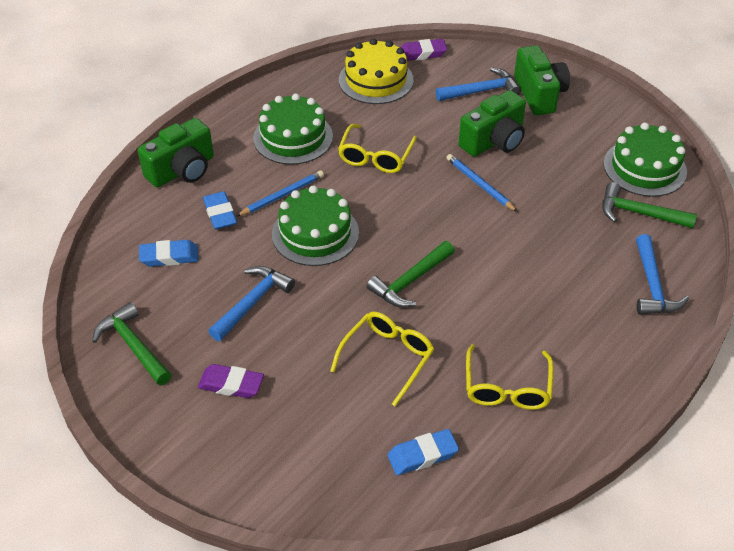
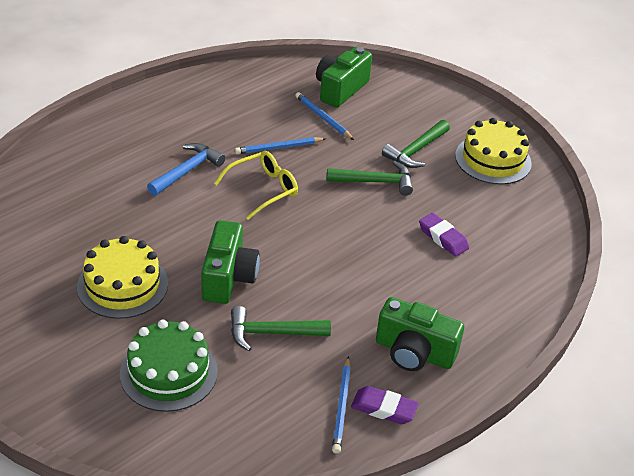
blue eraser: 3 -> 0
blue hammer: 3 -> 1
blue pencil: 2 -> 3
green cake: 3 -> 1
yellow cake: 1 -> 2
yellow glasses: 3 -> 1

